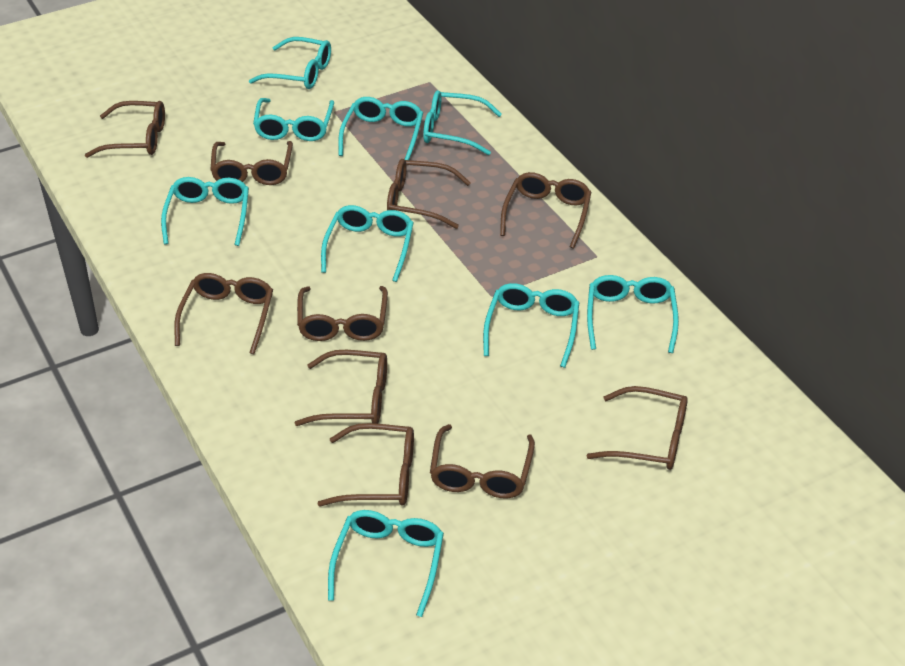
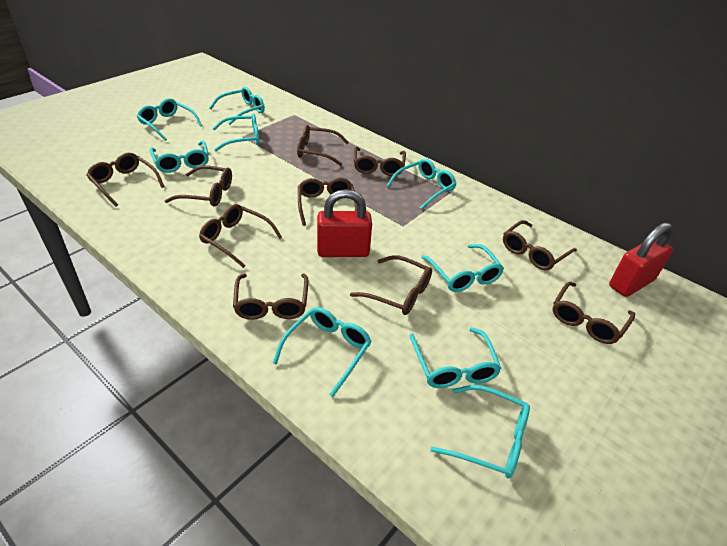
red padlock: 0 -> 2

